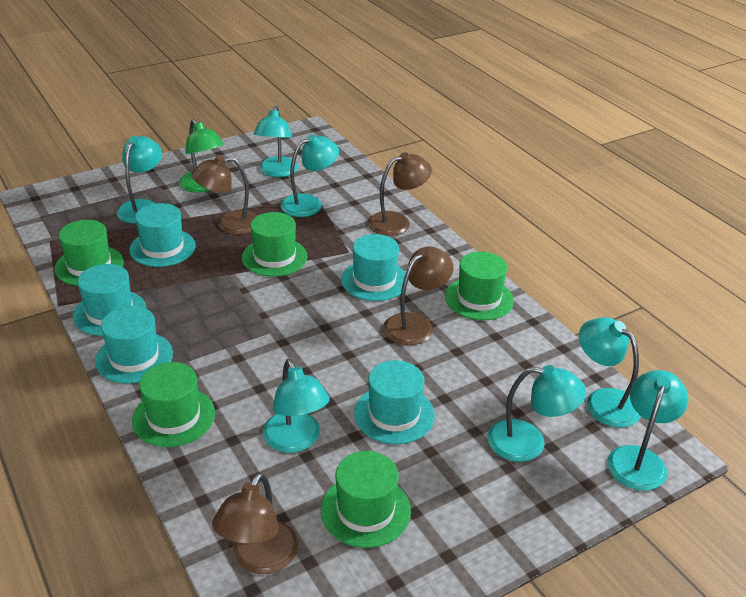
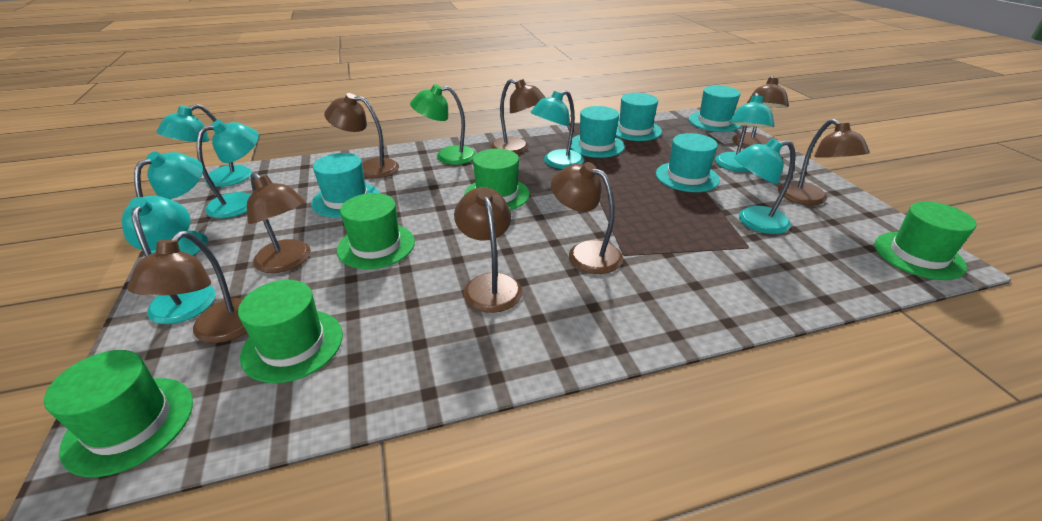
brown lamp: 4 -> 8

